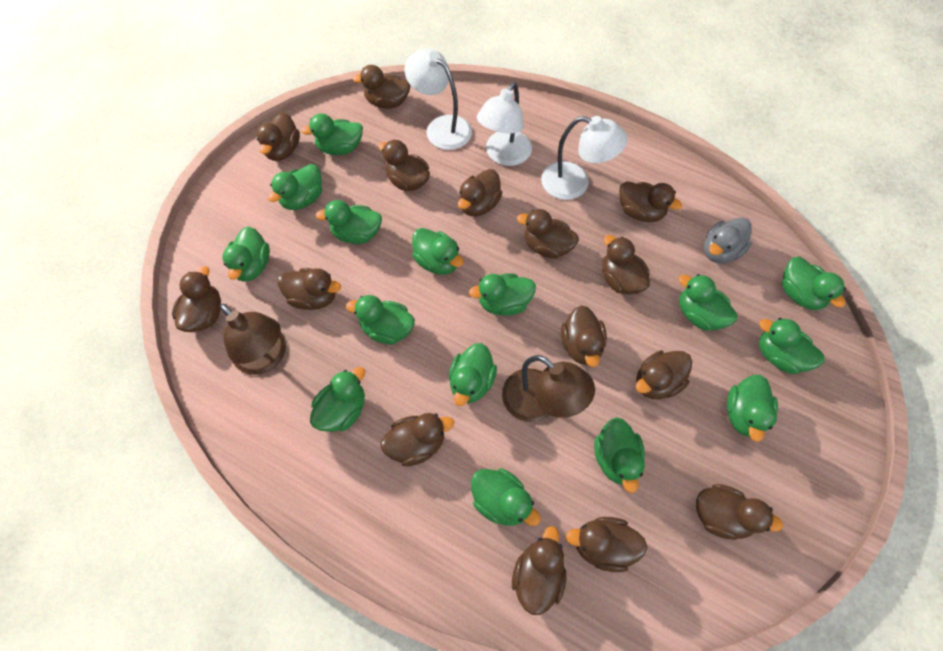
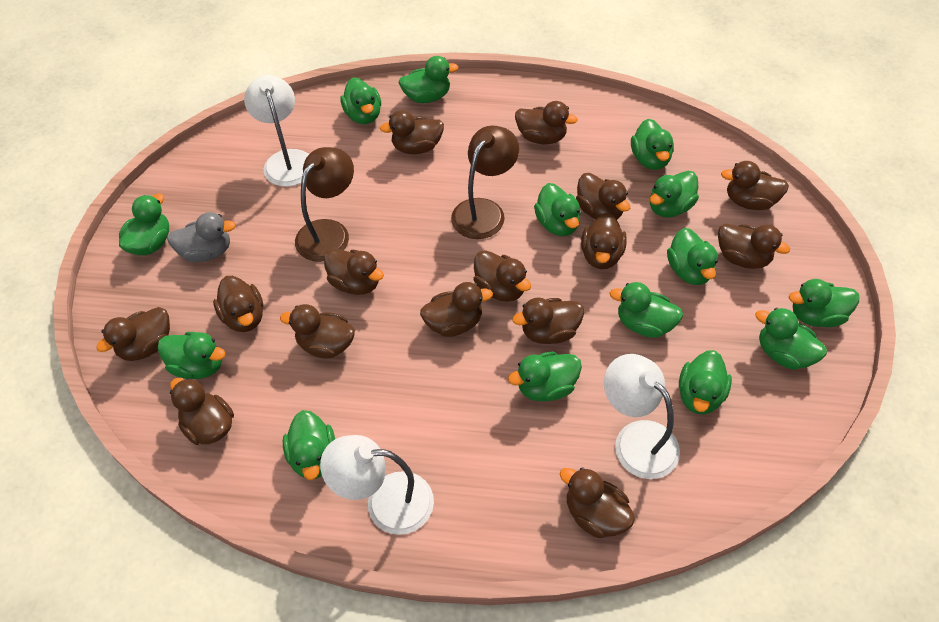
green duck: 15 -> 14

